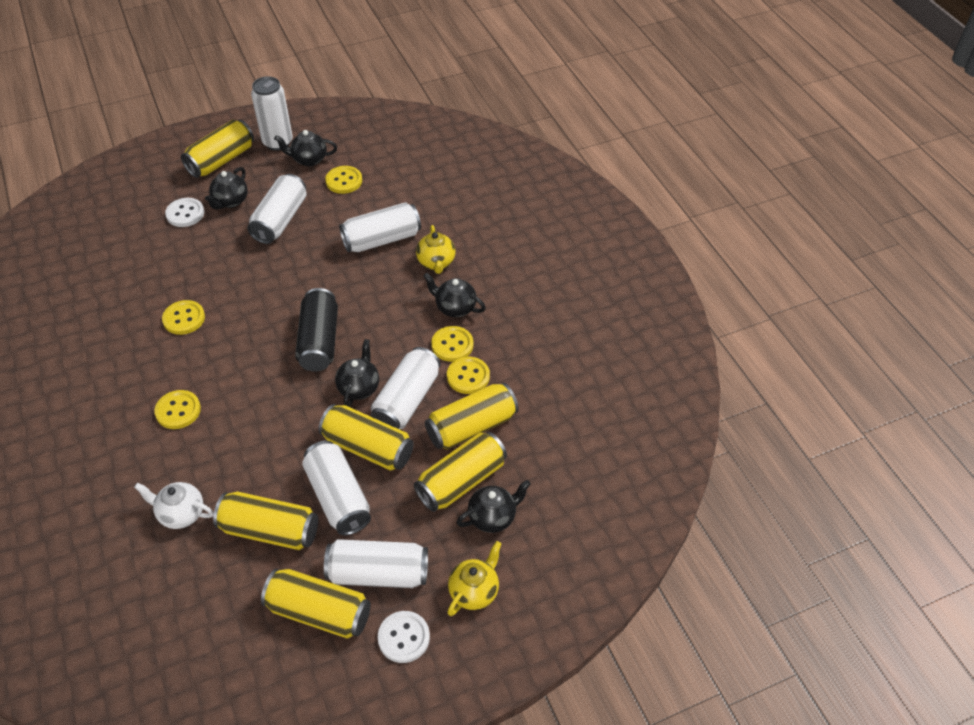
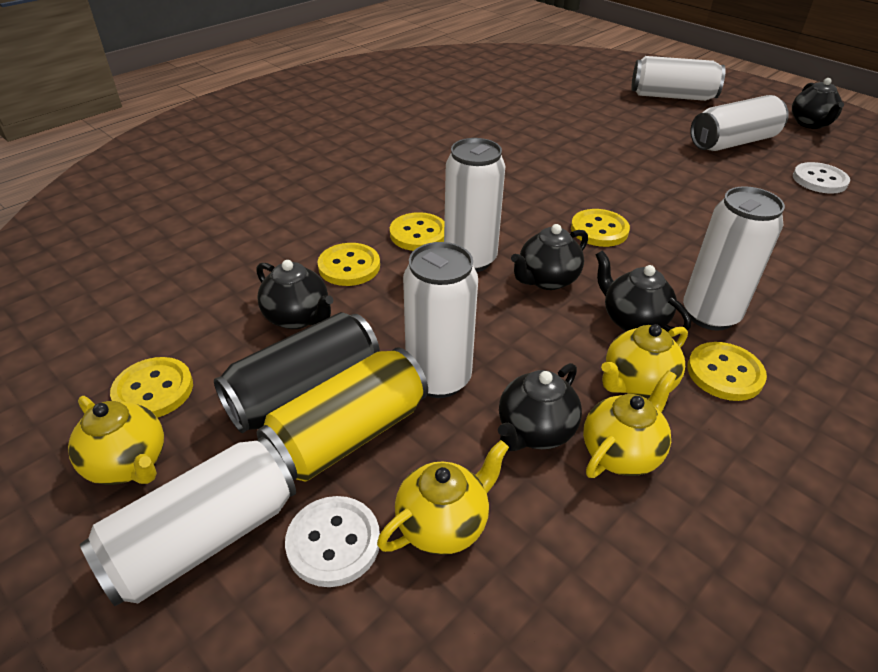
white teapot: 1 -> 0
yellow can: 6 -> 1
yellow teapot: 2 -> 4

